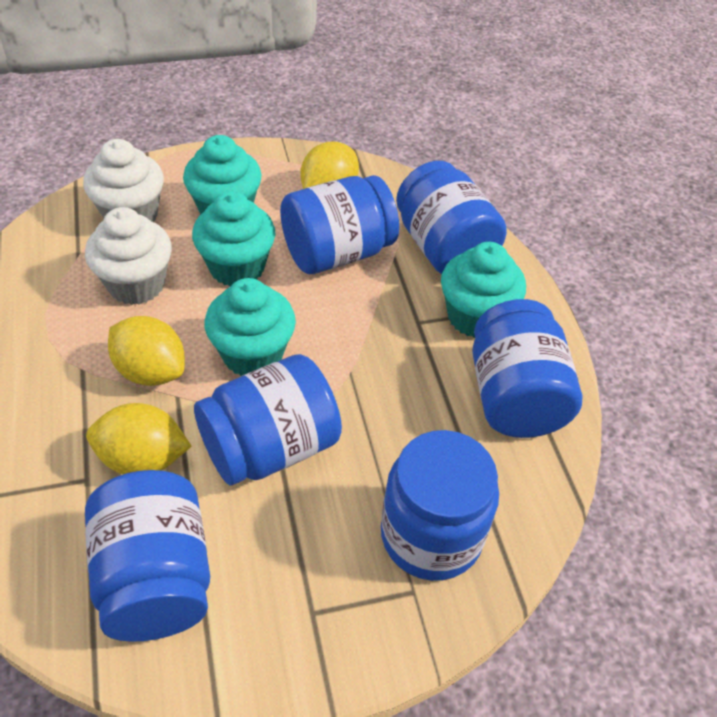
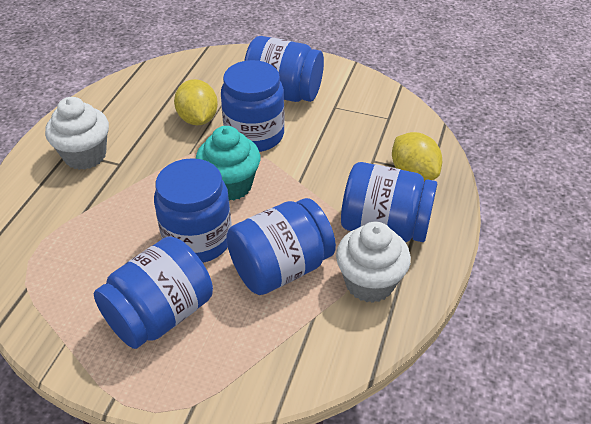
turquoise cupcake: 4 -> 1
yellow lemon: 3 -> 2

